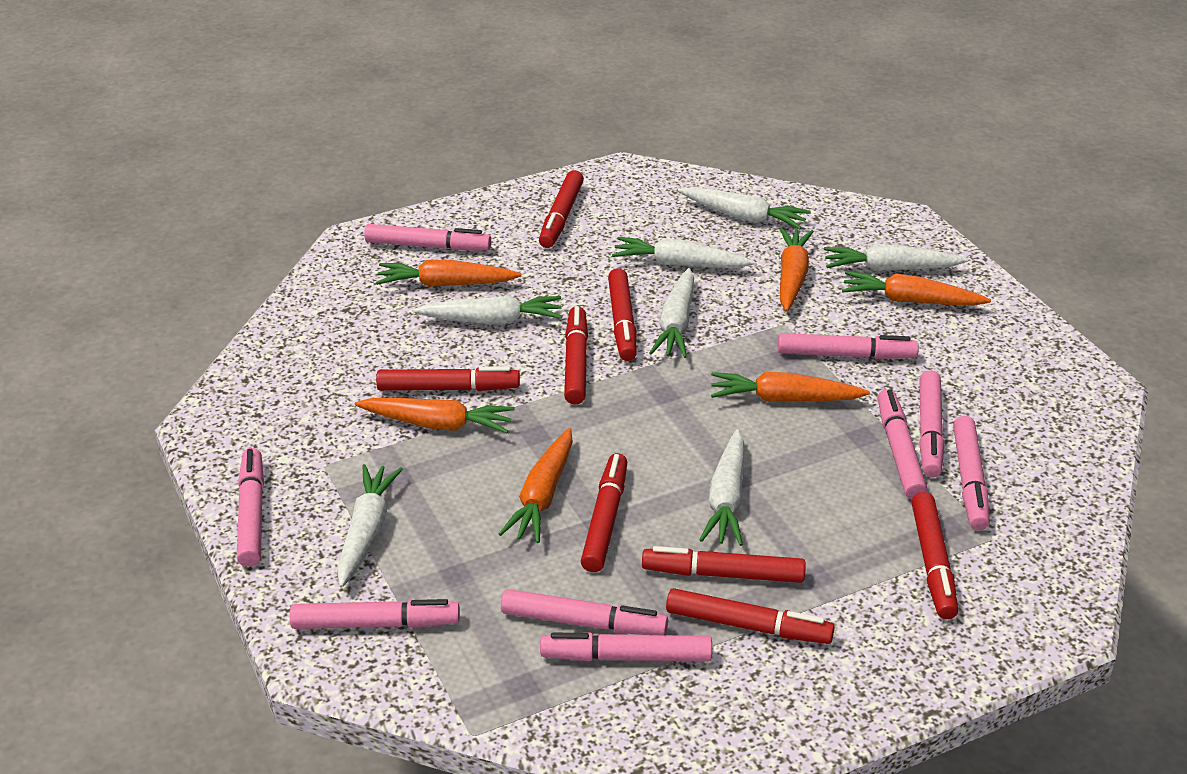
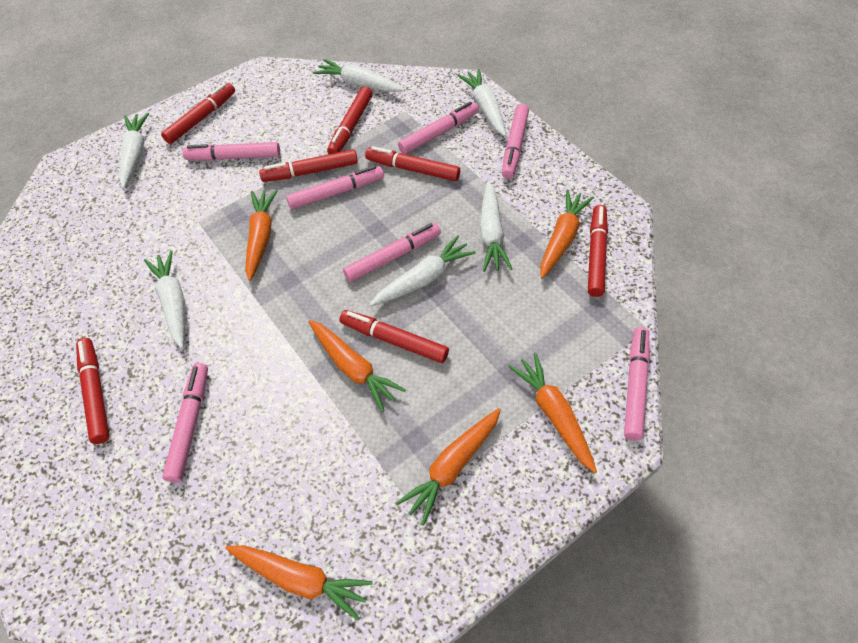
pink marker: 9 -> 7
red marker: 8 -> 7
white carrot: 7 -> 6

